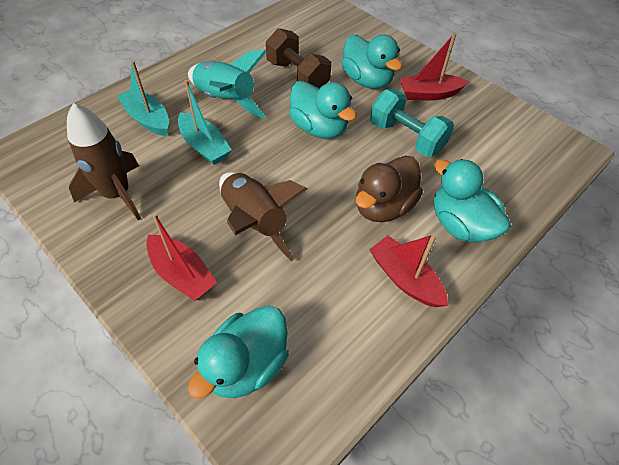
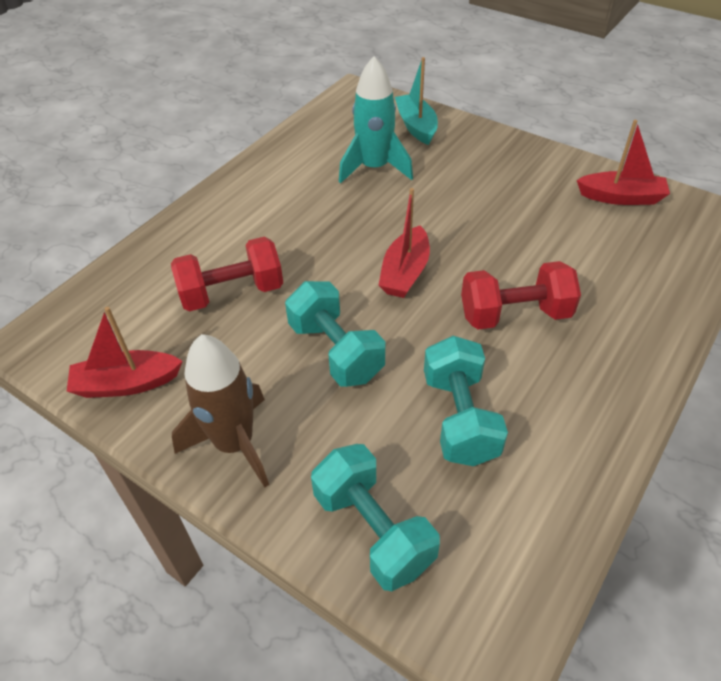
brown duck: 1 -> 0
brown dumbbell: 1 -> 0
brown rocket: 2 -> 1
red dumbbell: 0 -> 2
turquoise boat: 2 -> 1
turquoise duck: 4 -> 0
turquoise dumbbell: 1 -> 3

